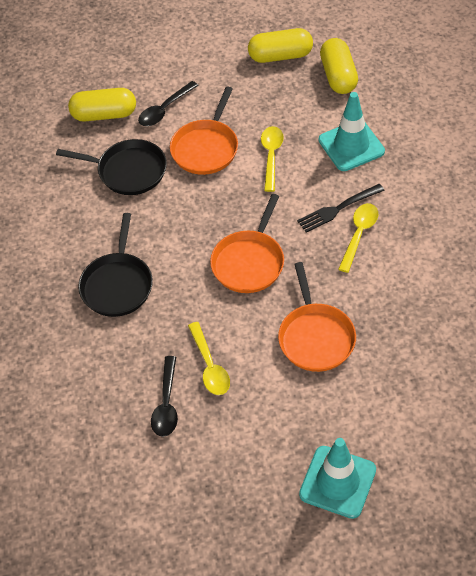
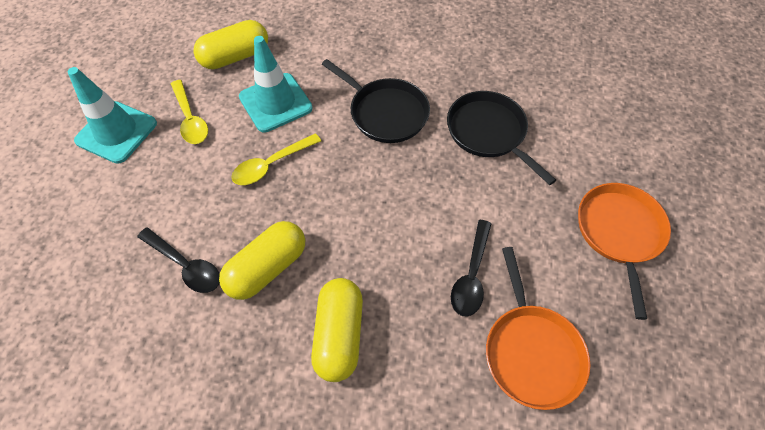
black fork: 1 -> 0
orange pan: 3 -> 2
yellow spoon: 3 -> 2

